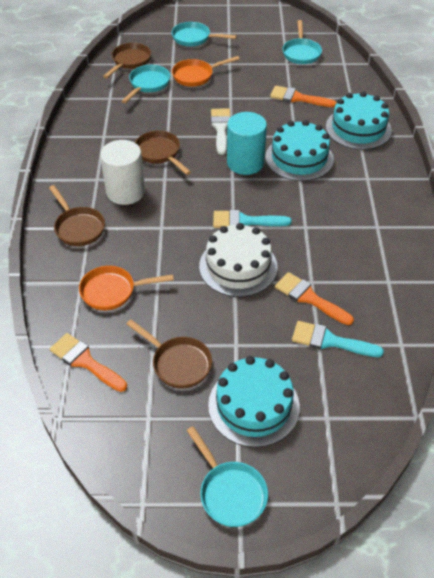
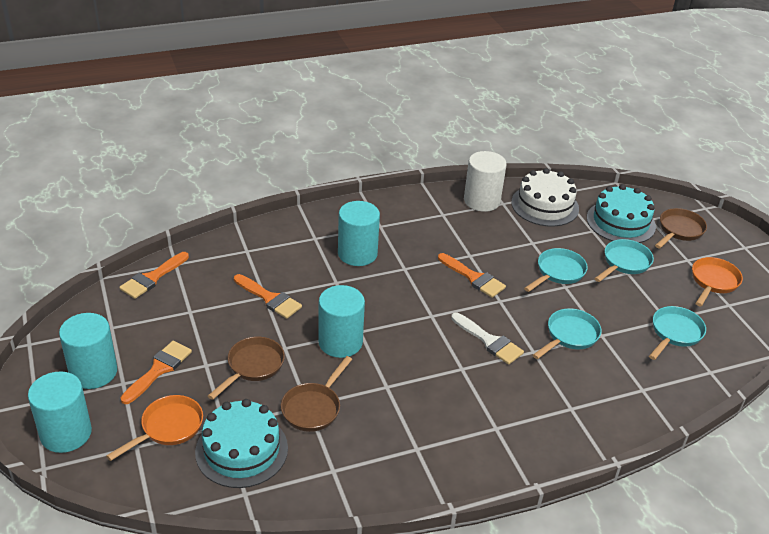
brown pan: 4 -> 3
orange brush: 3 -> 4
turquoise brush: 2 -> 0
turquoise cake: 3 -> 2
turquoise cylinder: 1 -> 4

